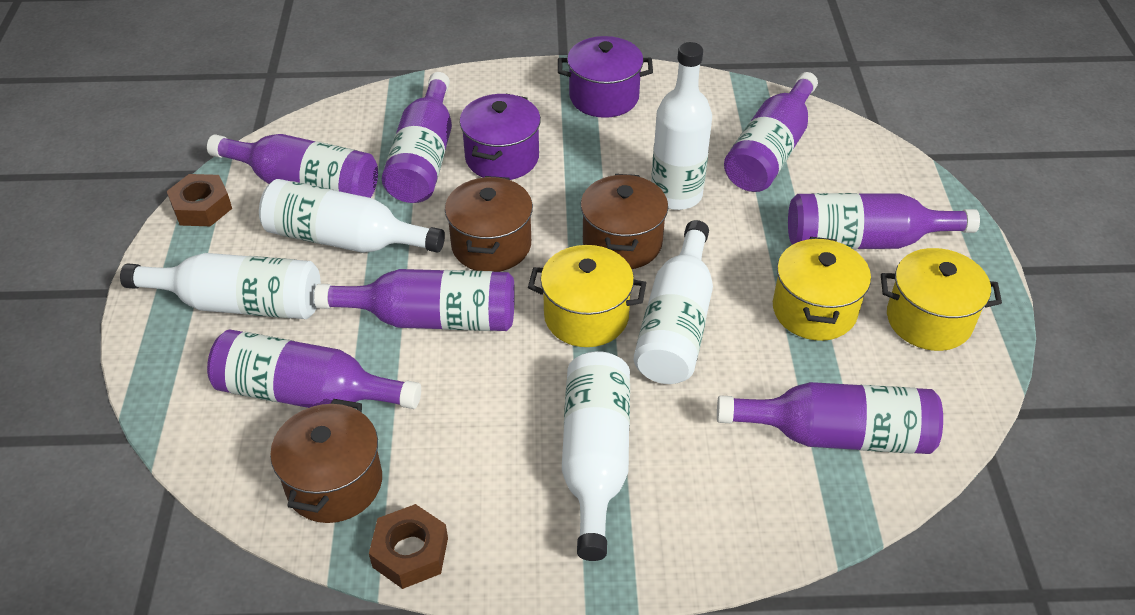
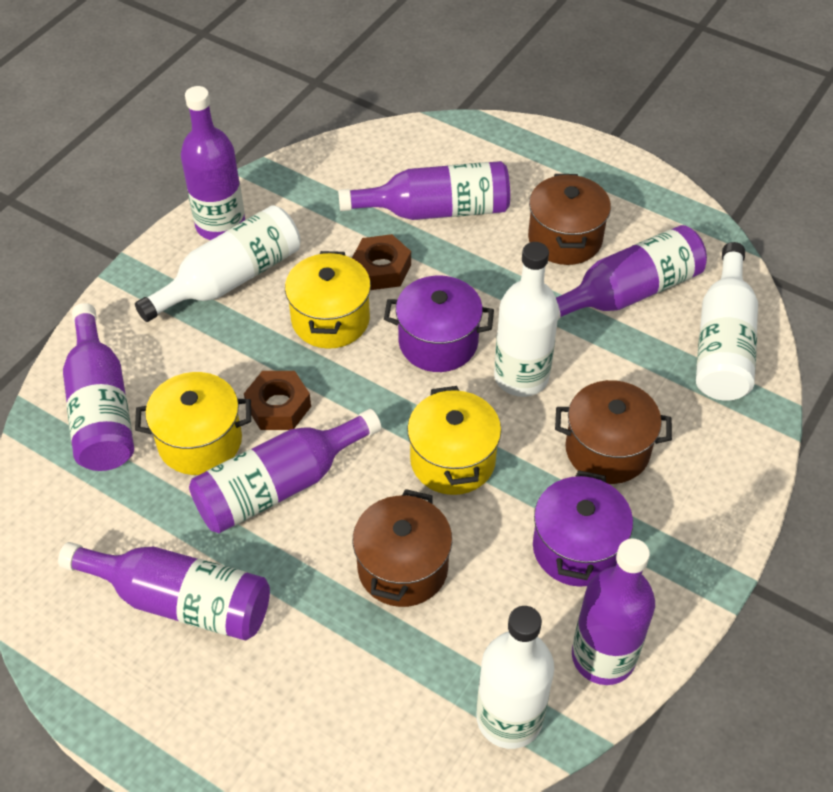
white bottle: 5 -> 4

